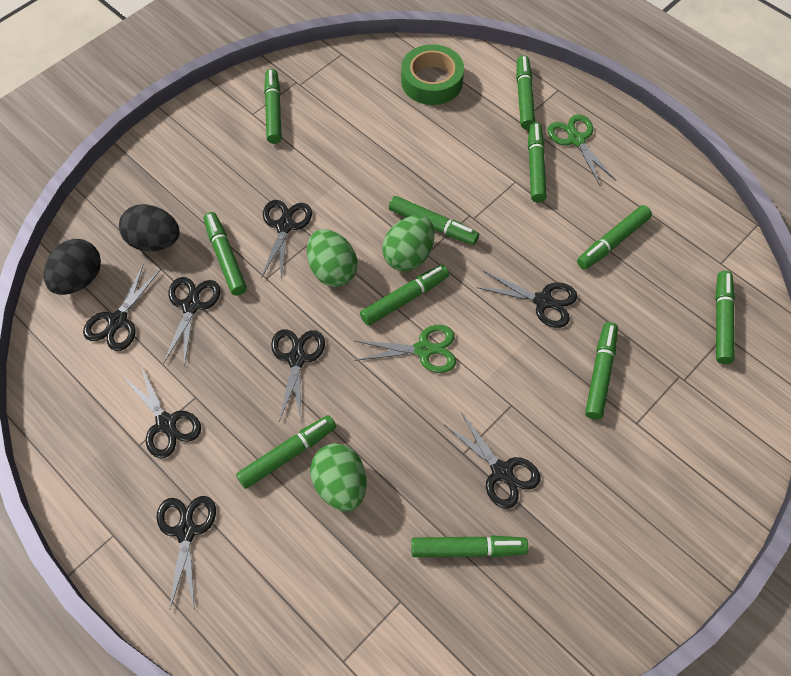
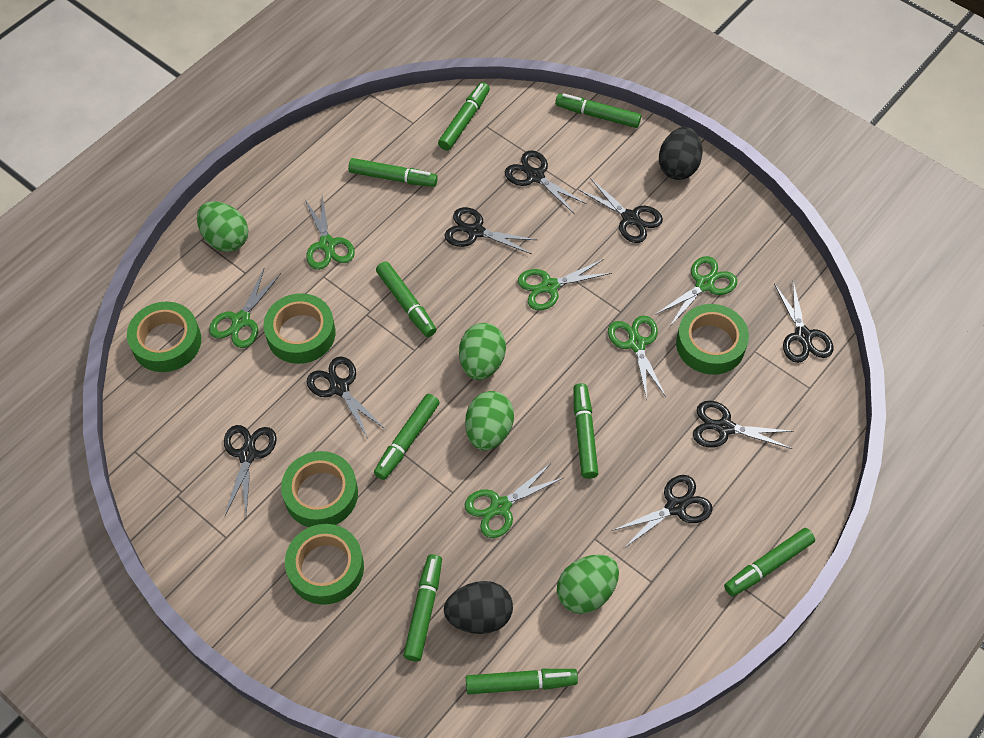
green egg: 3 -> 4
green marker: 11 -> 9
green scissors: 2 -> 6
green tape: 1 -> 5

